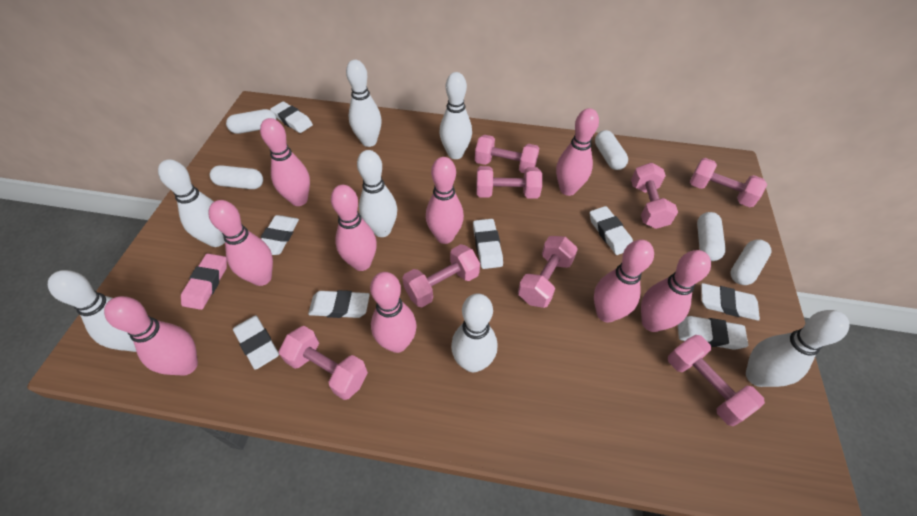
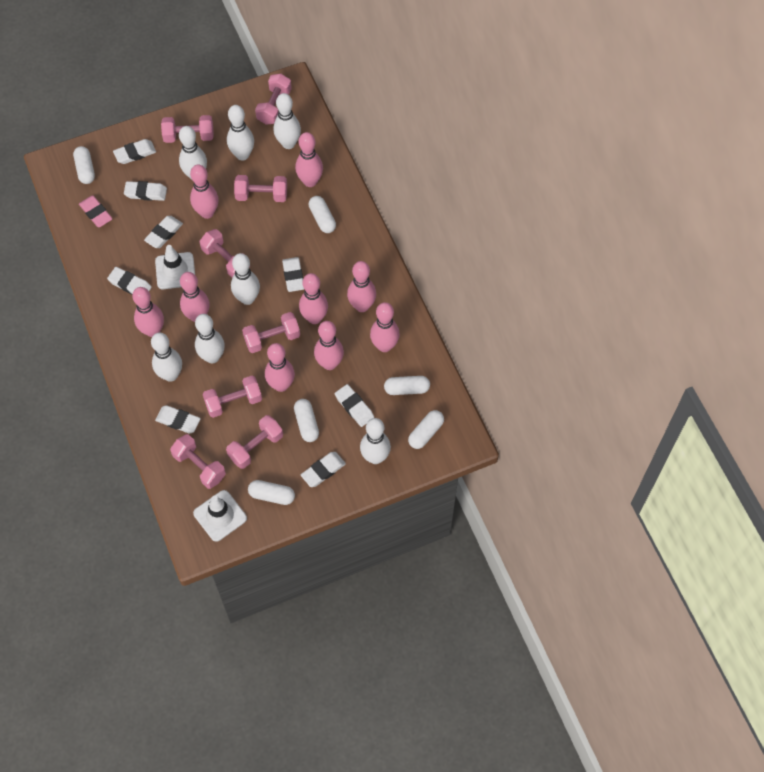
white capsule: 5 -> 6
white traffic cone: 0 -> 2

